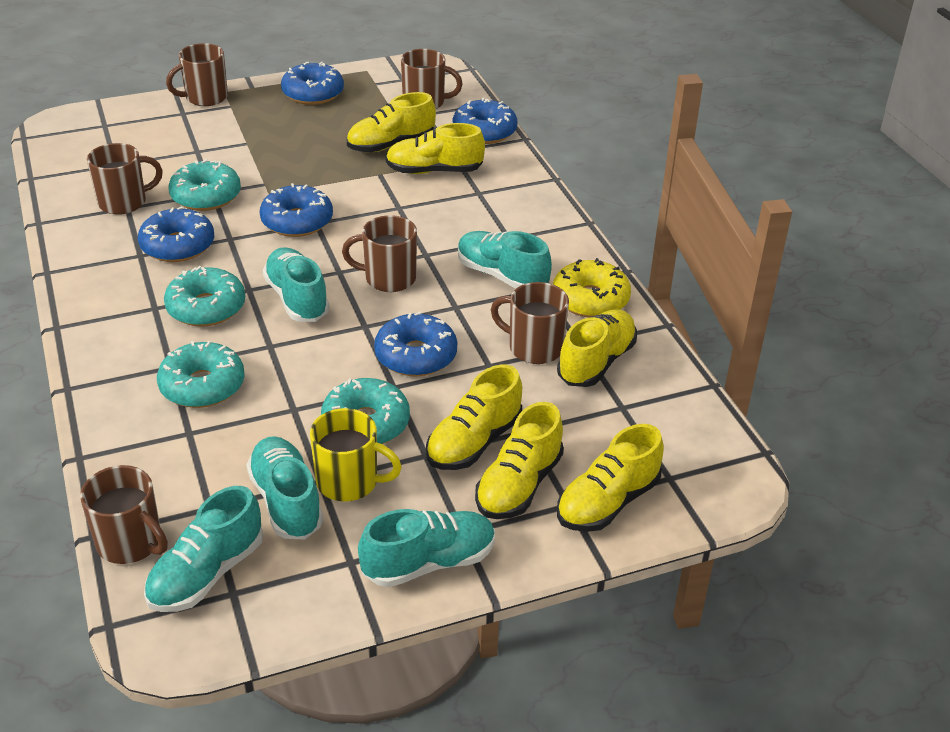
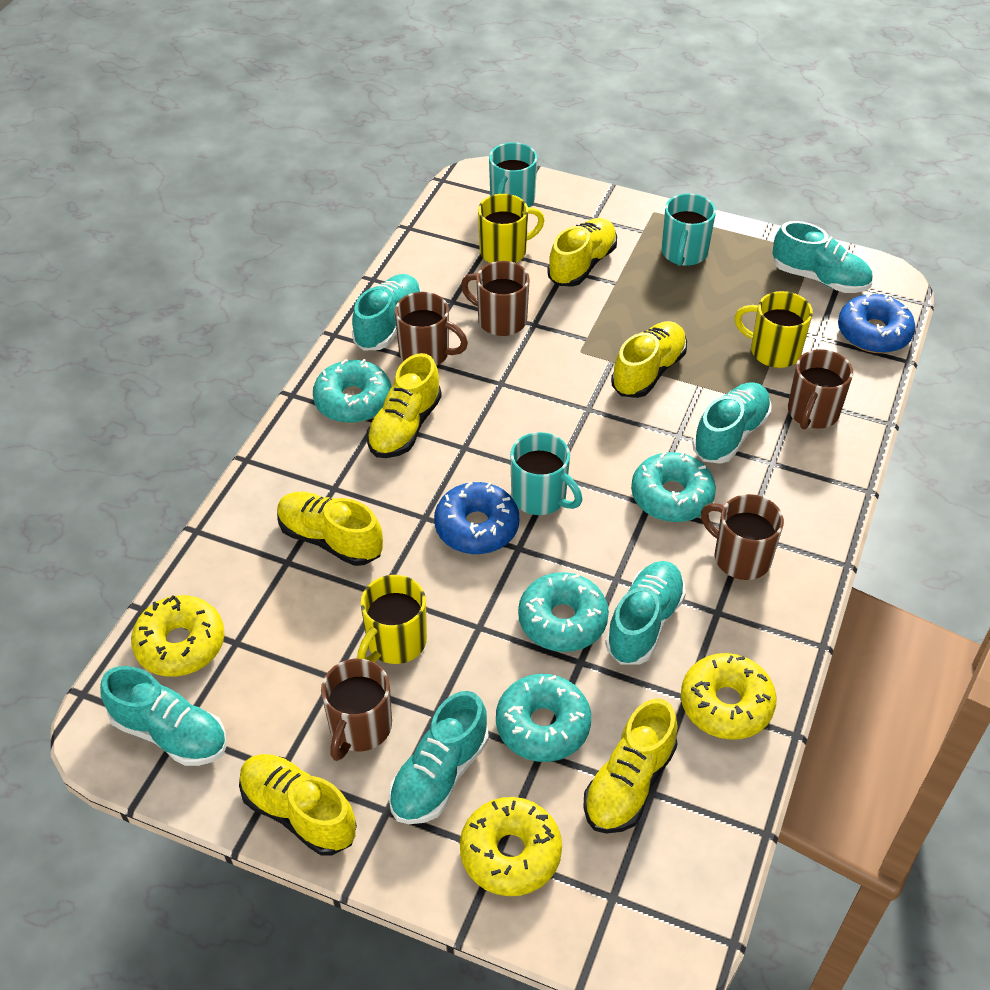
blue donut: 5 -> 2
brown mug: 6 -> 5
turquoise mug: 0 -> 3
turquoise shoe: 5 -> 6
yellow donut: 1 -> 3
yellow mug: 1 -> 3

